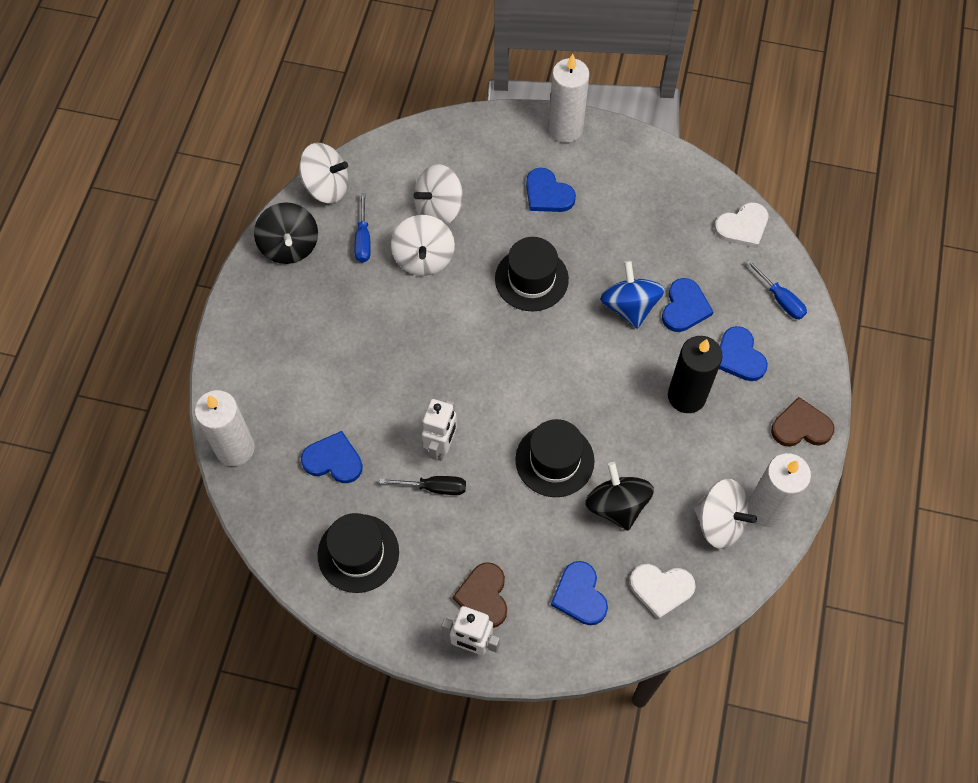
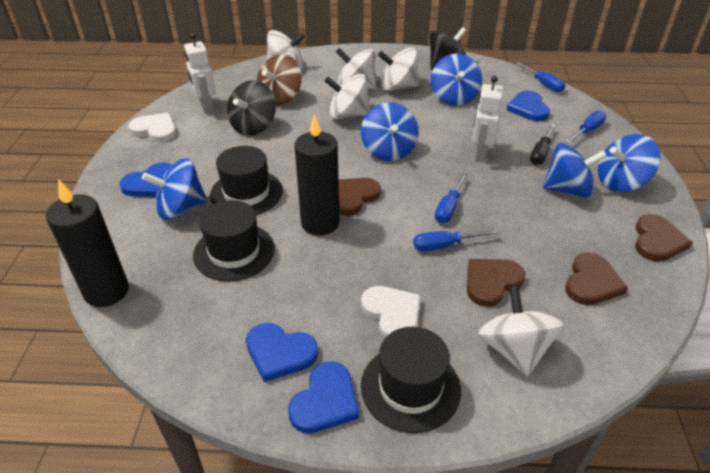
black candle: 1 -> 2
blue heart: 5 -> 4
blue screwdriver: 2 -> 4
blue spinning top: 1 -> 5
brown heart: 2 -> 4
brown spinning top: 0 -> 1
white candle: 3 -> 0
white spinning top: 4 -> 5

